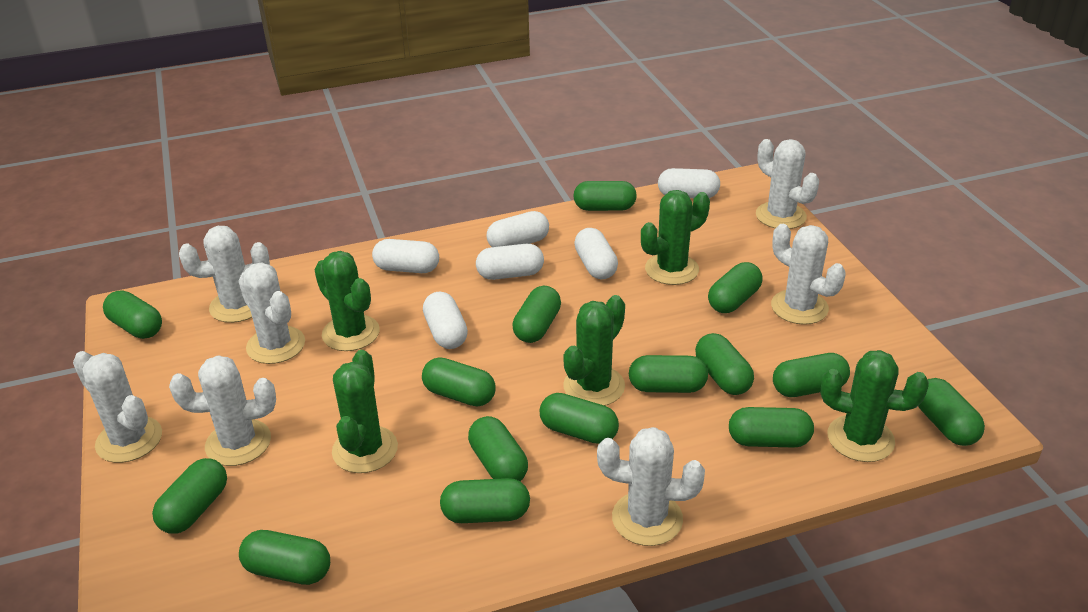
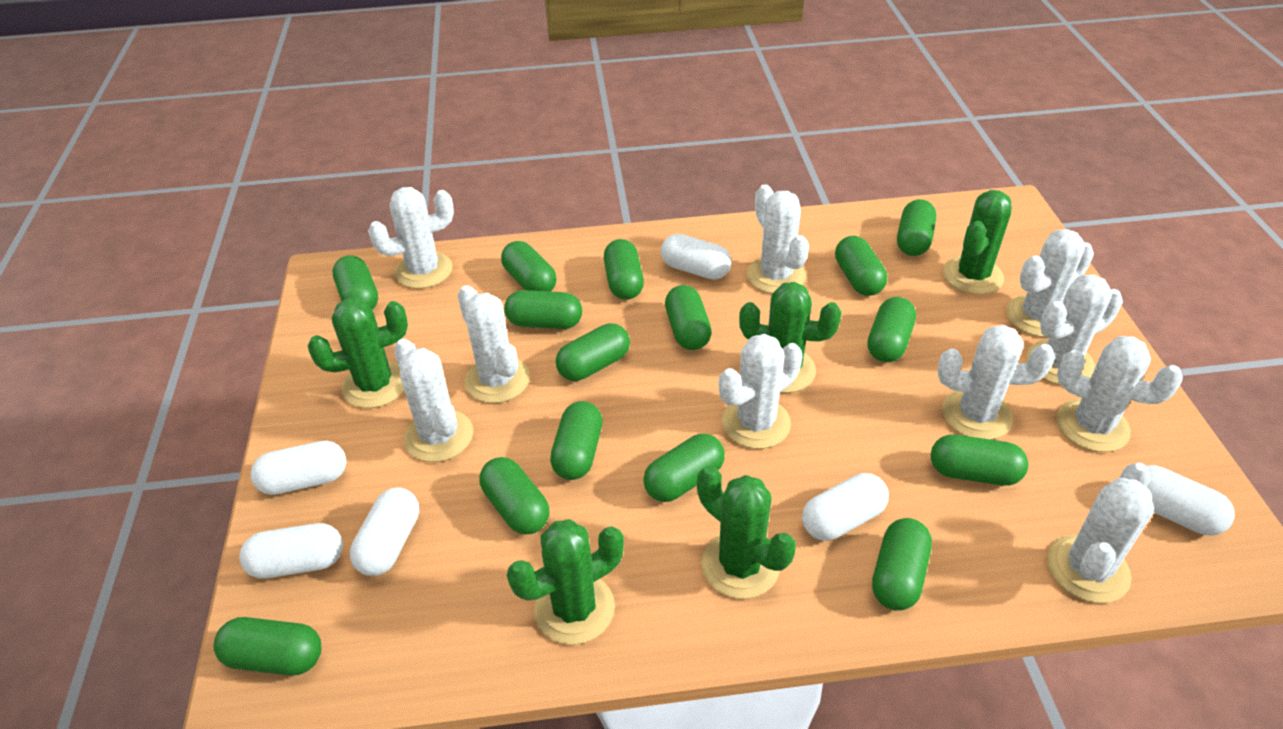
white cactus: 7 -> 10

